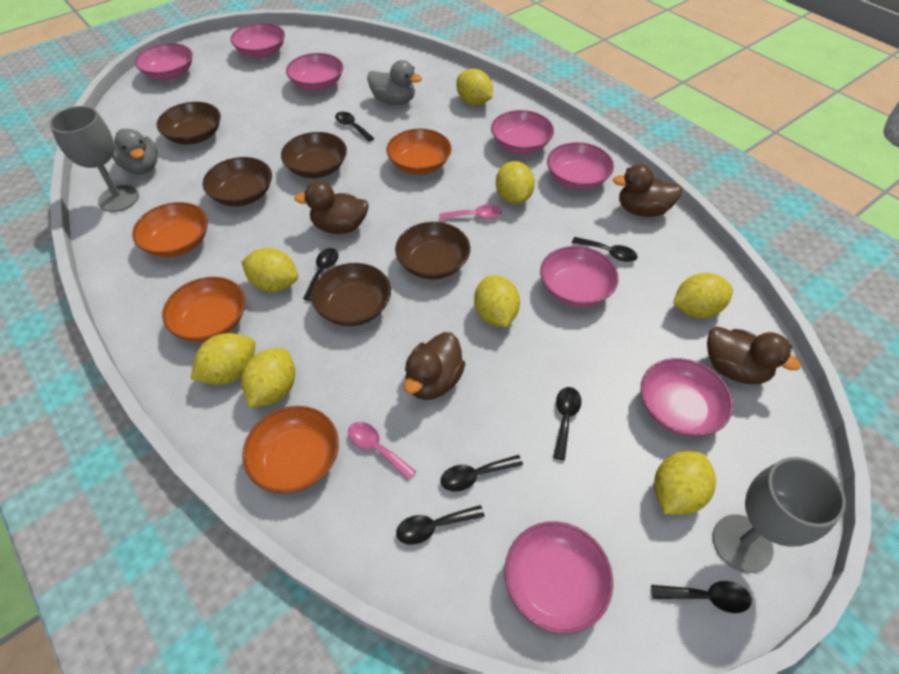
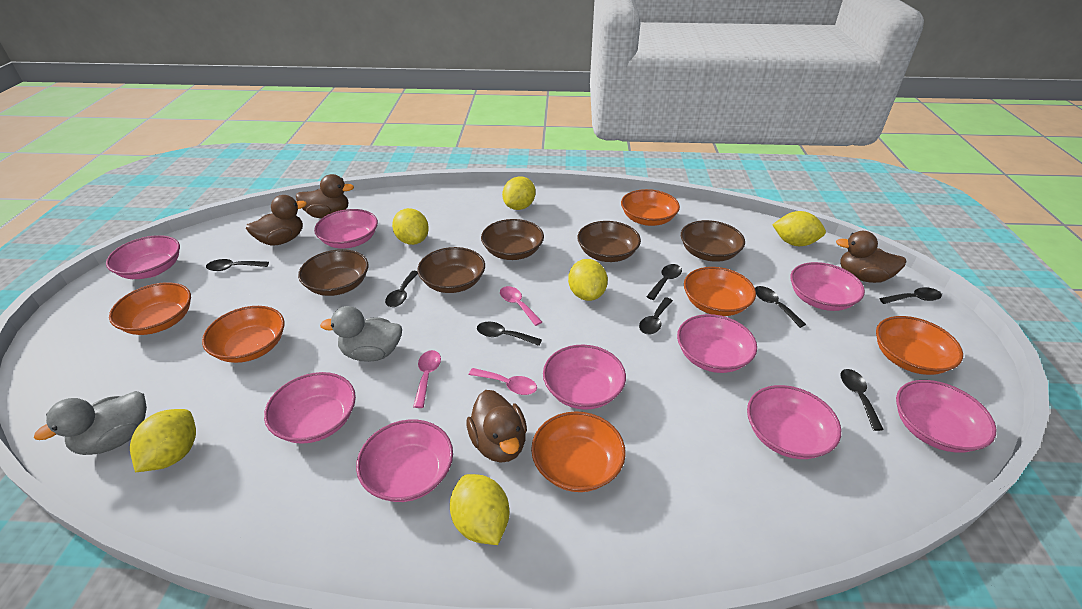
black spoon: 7 -> 8
grey goblet: 2 -> 0
orange bowl: 4 -> 6
pink bowl: 8 -> 9
pink spoon: 2 -> 3
yellow lemon: 8 -> 6

